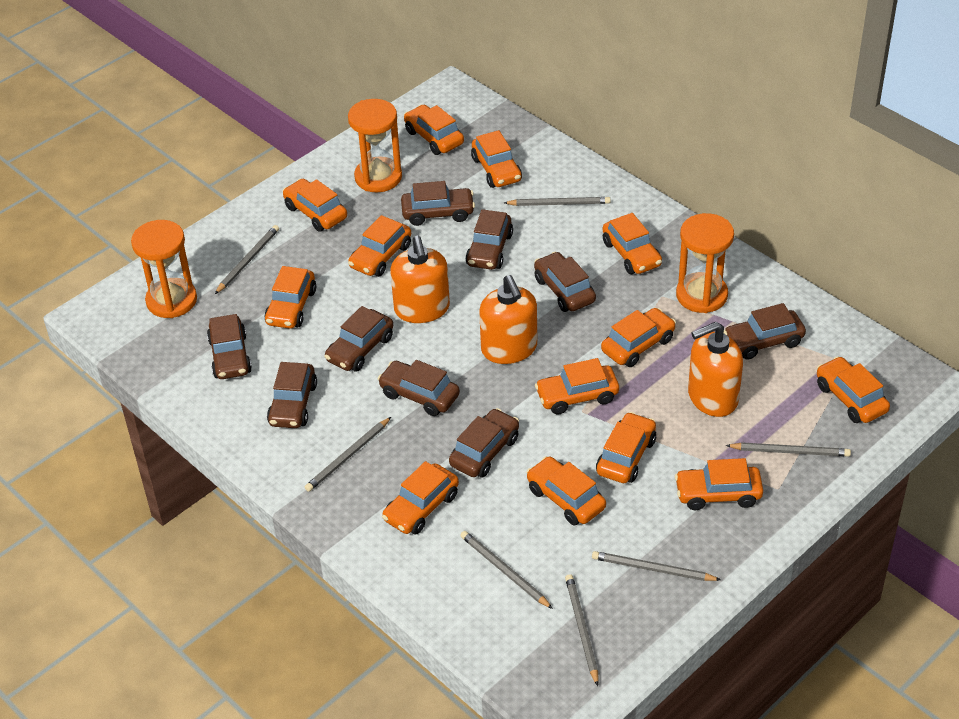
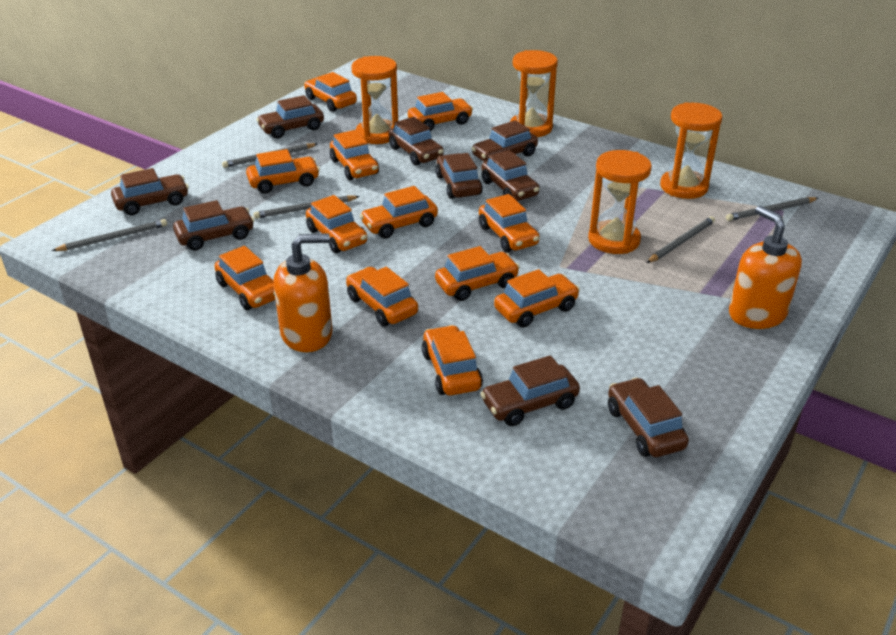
grey pencil: 7 -> 5
orange car: 13 -> 12
orange hourglass: 3 -> 4
orange soap dispenser: 3 -> 2

